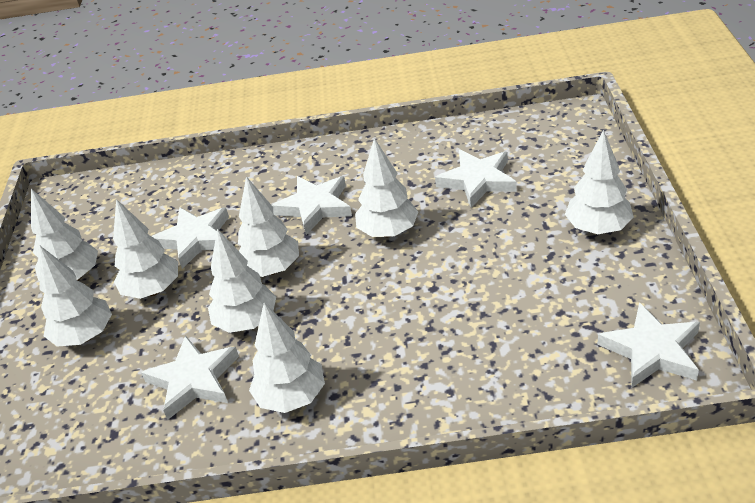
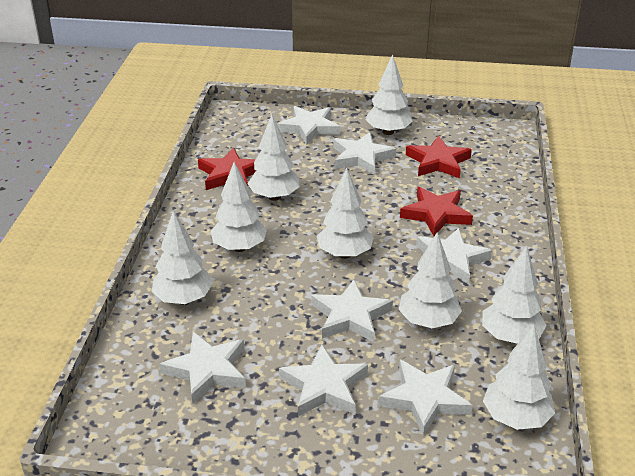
red star: 0 -> 3
white star: 5 -> 7

